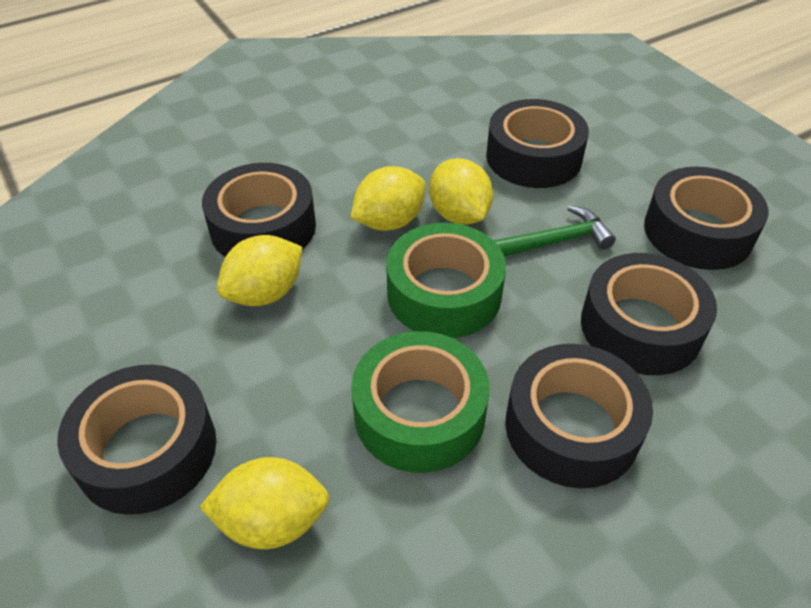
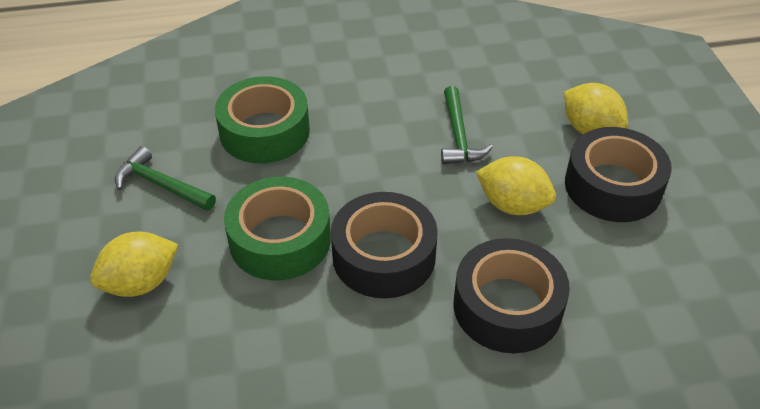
black tape: 6 -> 3
green hammer: 1 -> 2
yellow lemon: 4 -> 3

